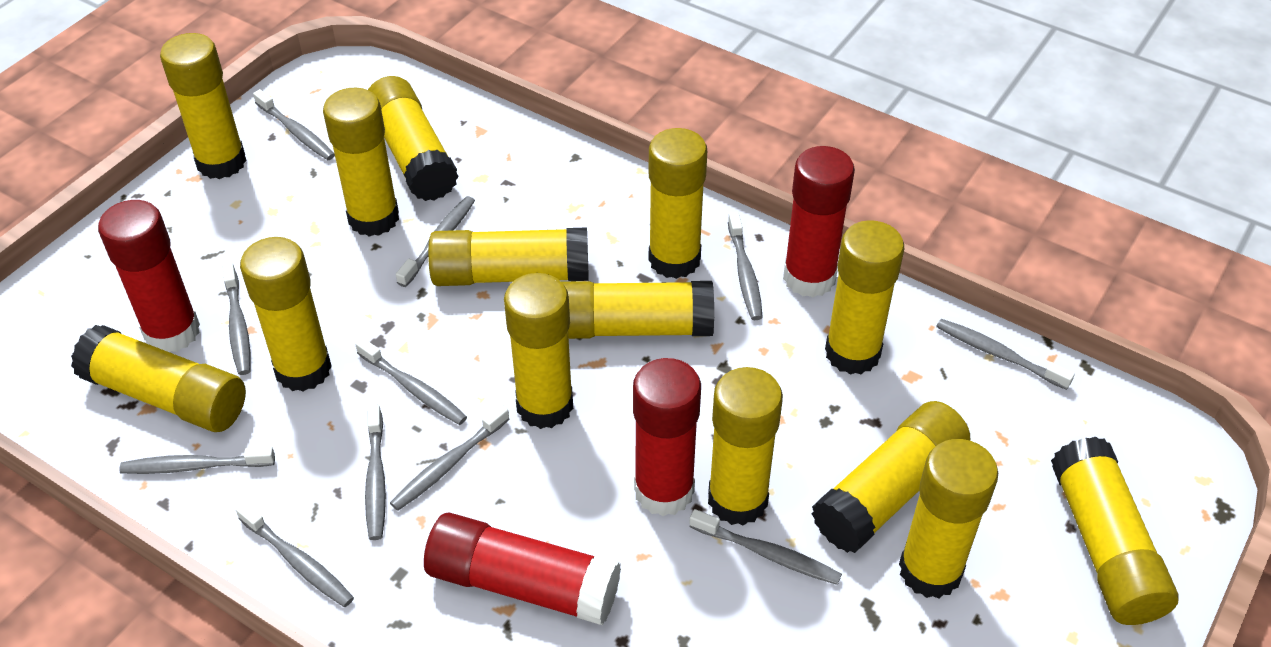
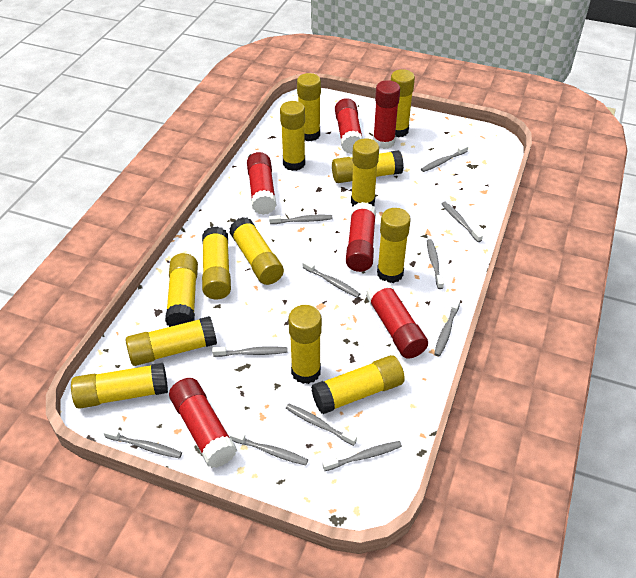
red glue stick: 4 -> 6
yellow glue stick: 14 -> 13

